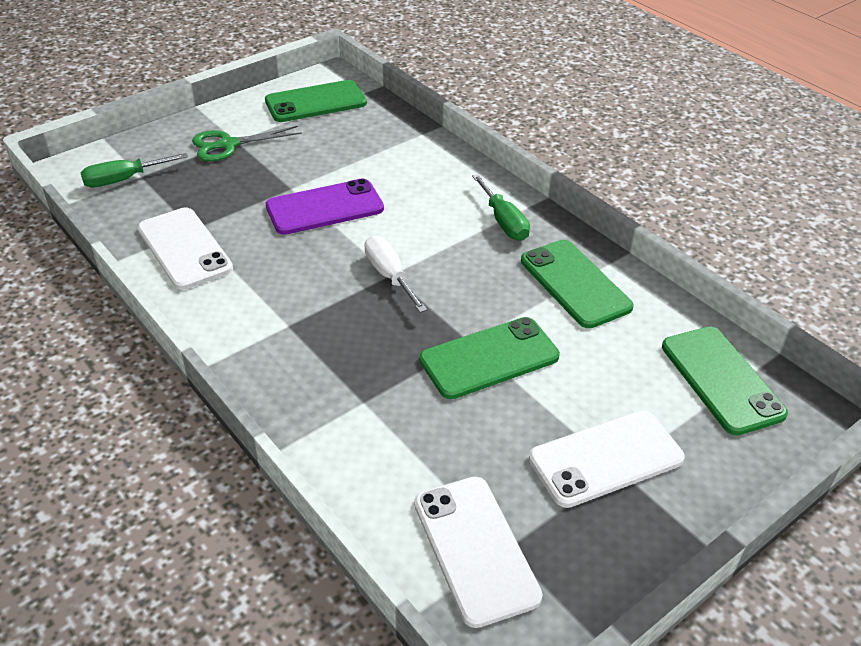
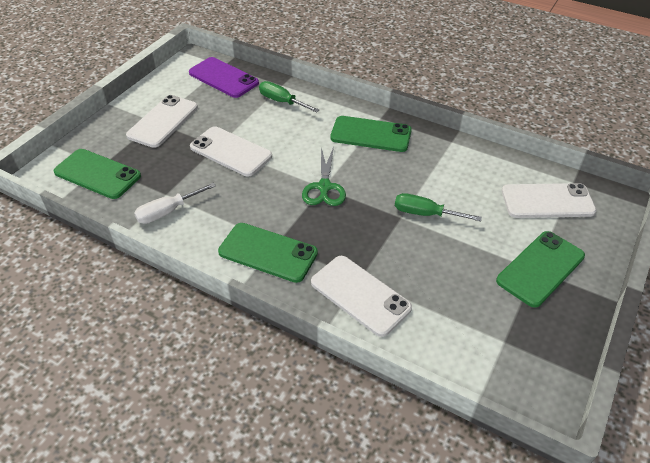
white phone: 3 -> 4

